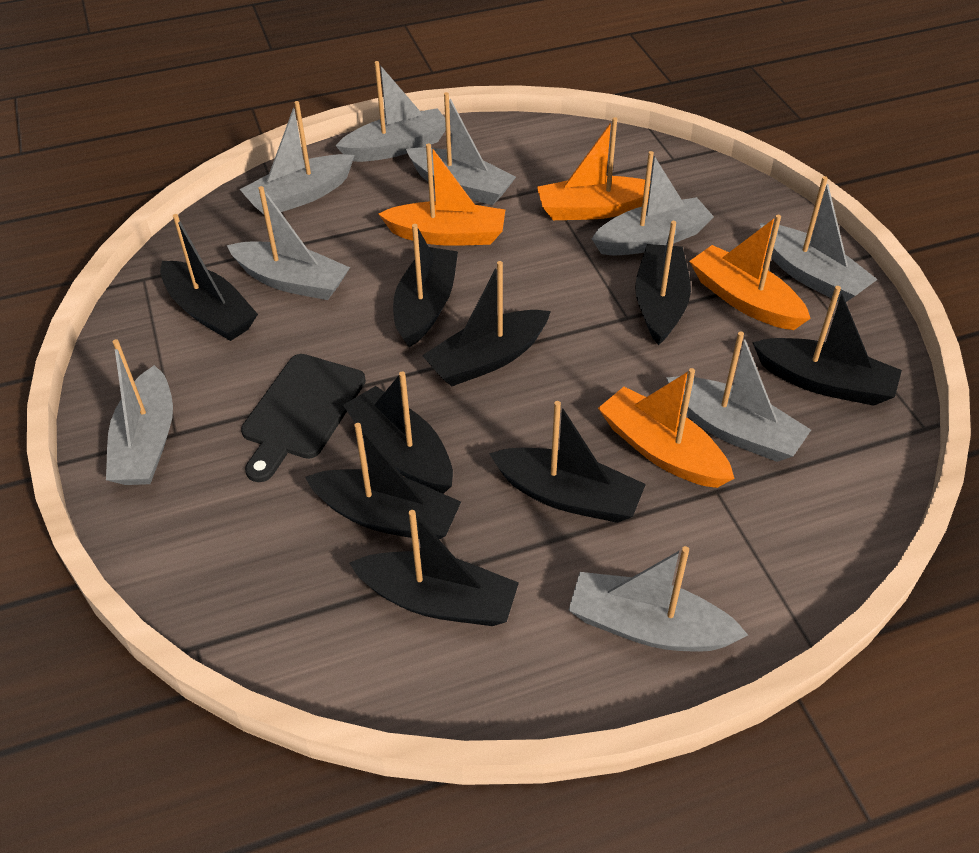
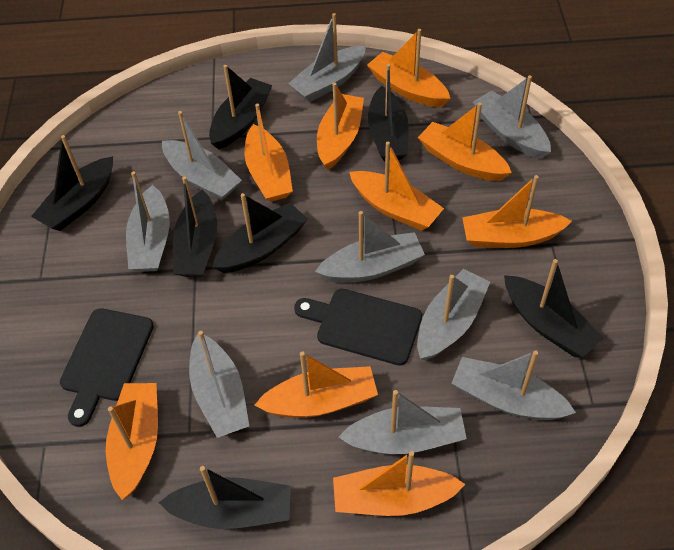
black boat: 9 -> 7
black cutting board: 1 -> 2
orange boat: 4 -> 9

